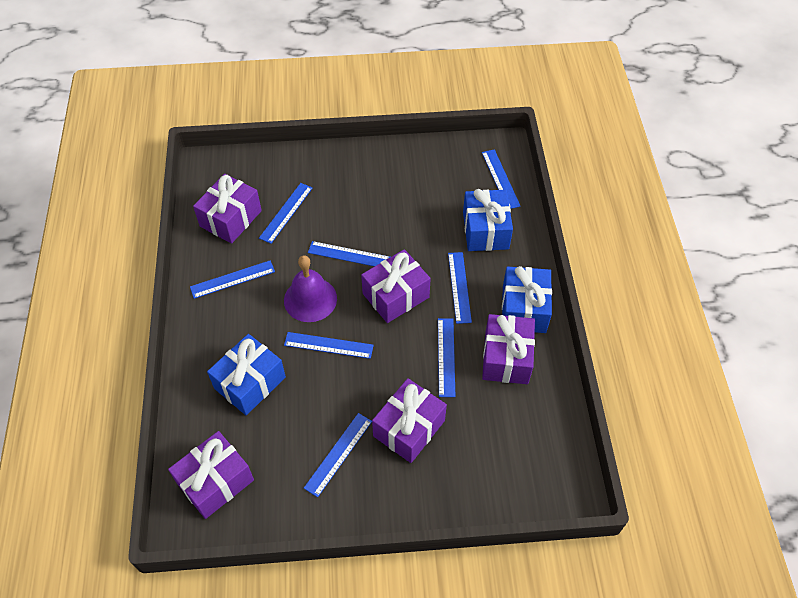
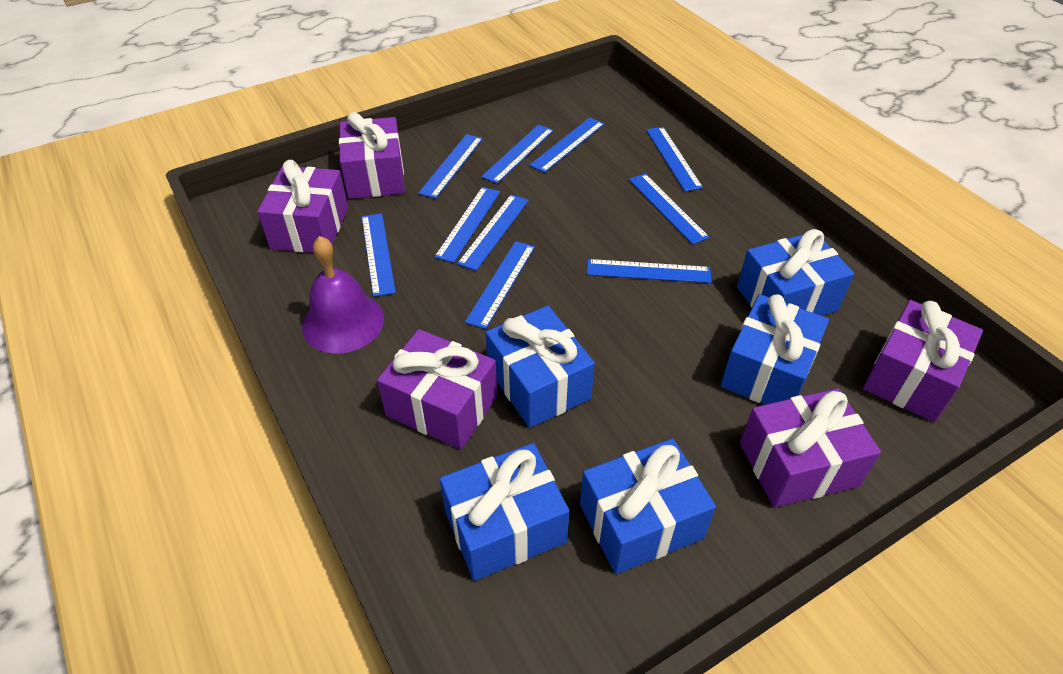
blue gift: 3 -> 5
blue ruler: 8 -> 10

